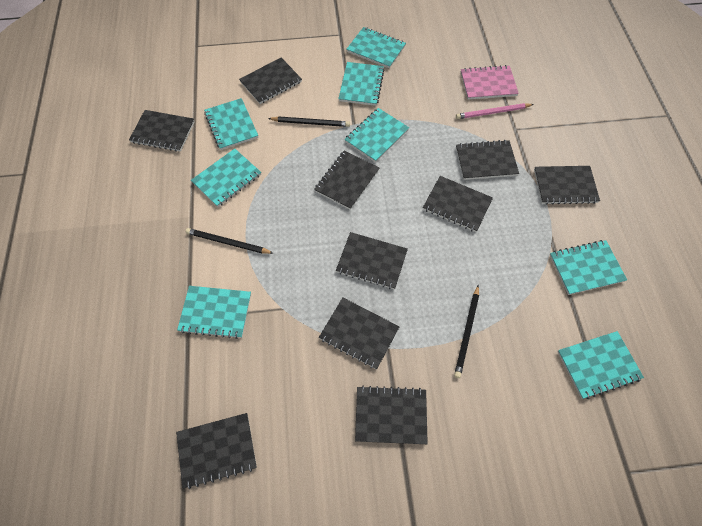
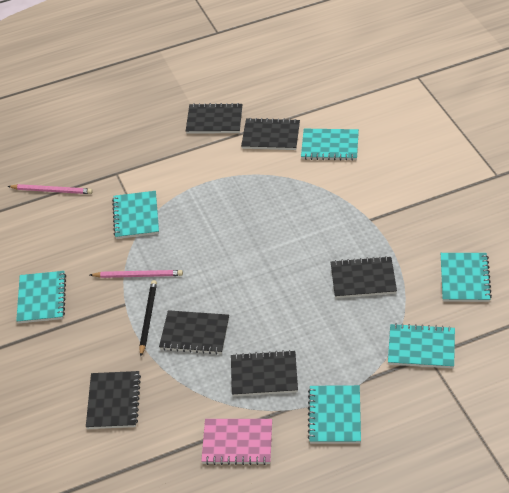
black notebook: 10 -> 6
black pencil: 3 -> 1
pink pencil: 1 -> 2
turquoise notebook: 8 -> 6

